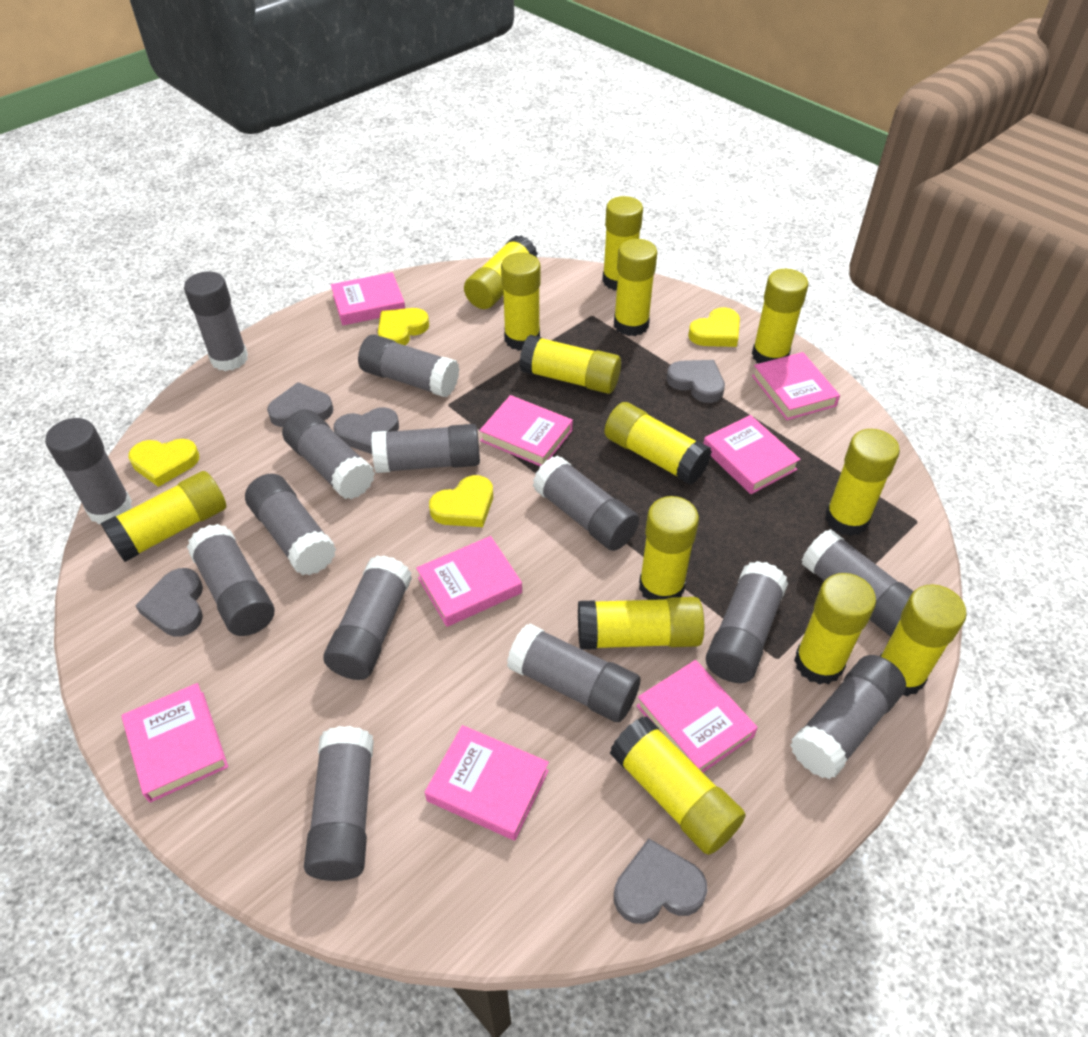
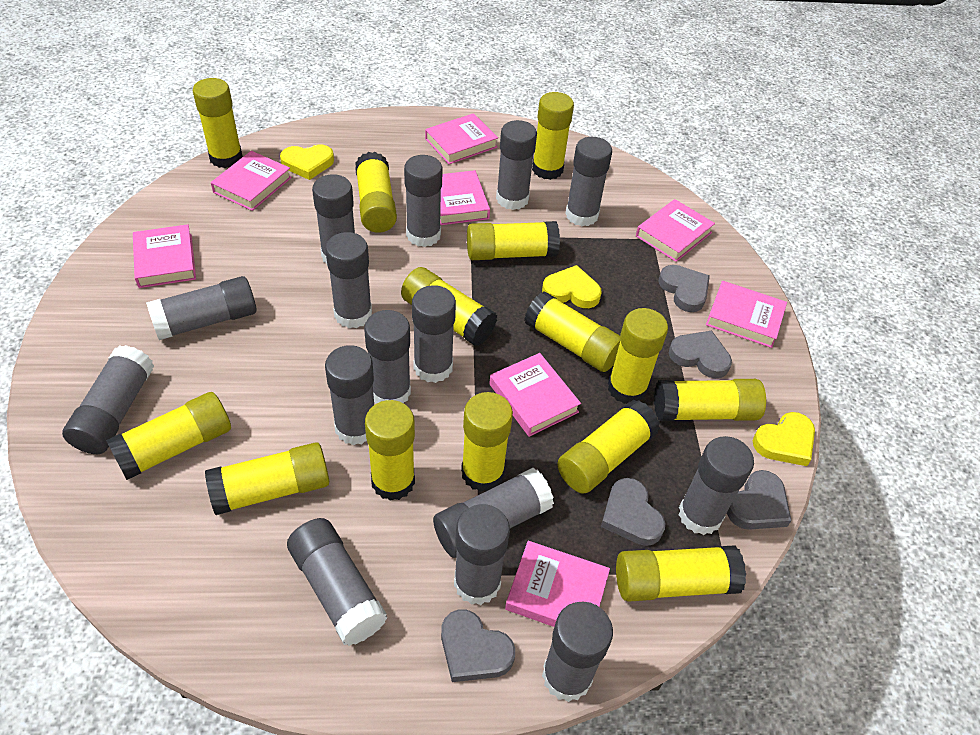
grey glue stick: 14 -> 15
yellow heart: 4 -> 3

